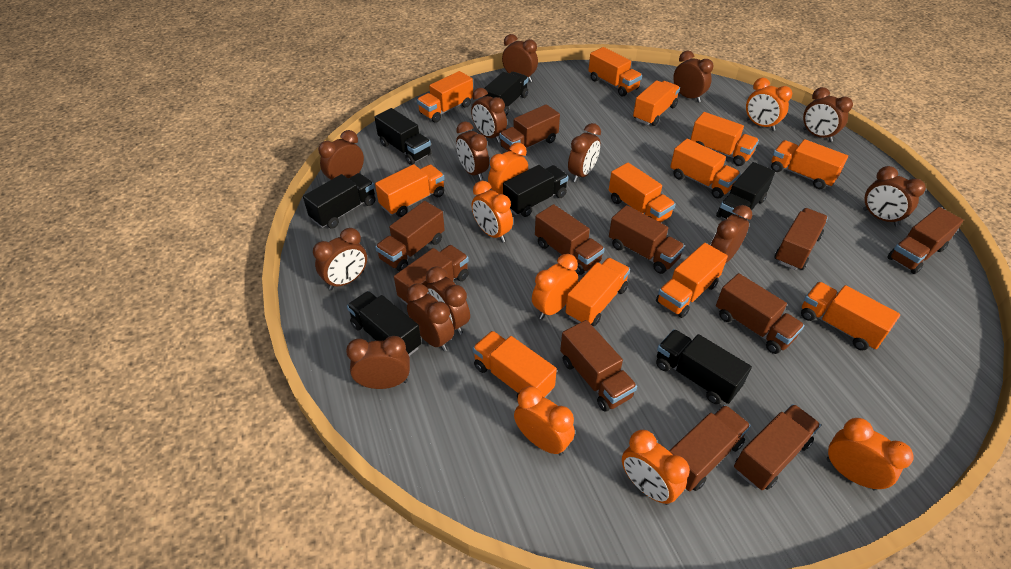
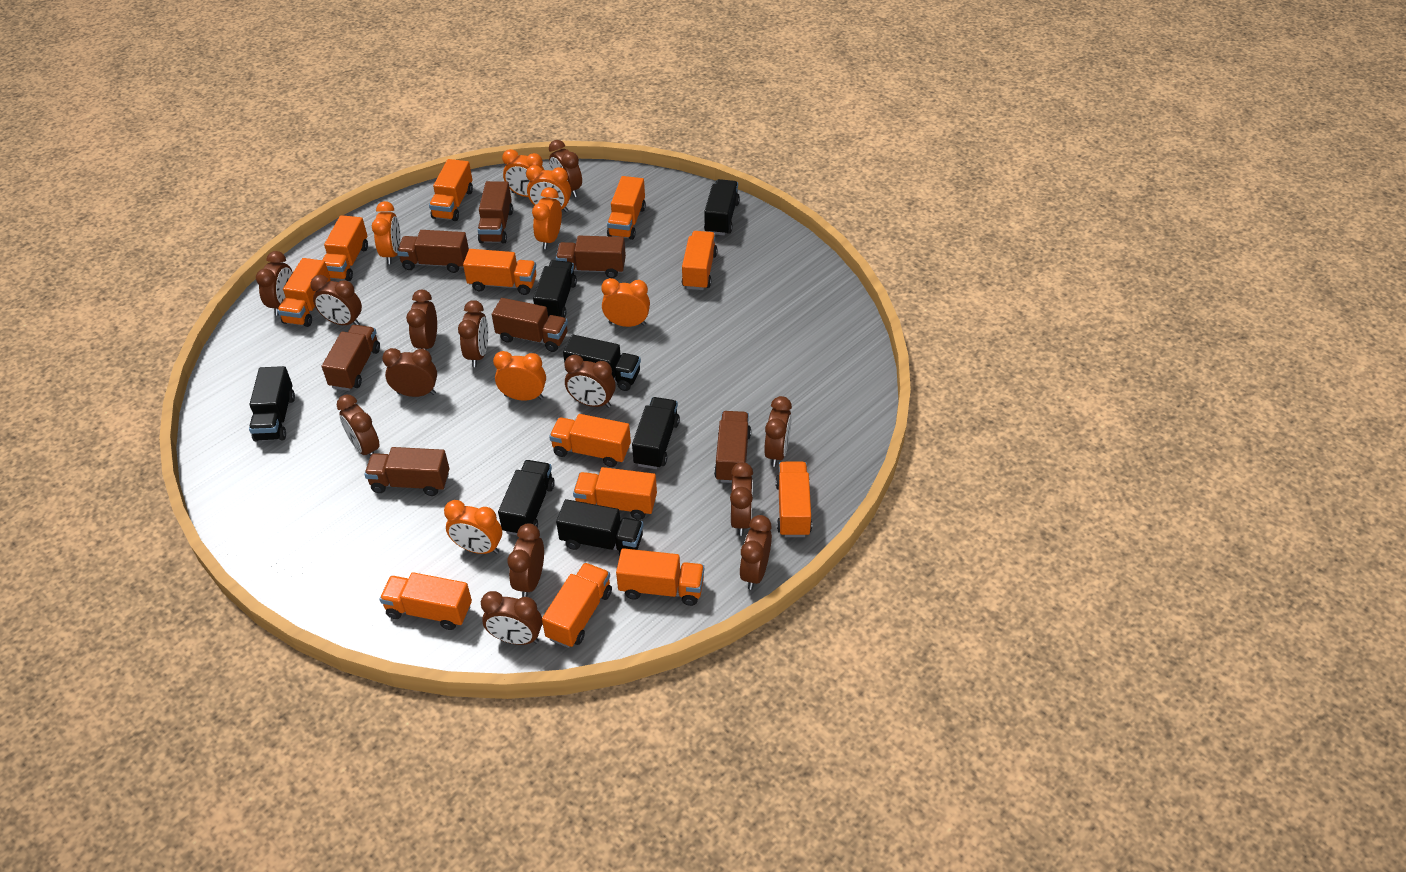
brown truck: 11 -> 7

